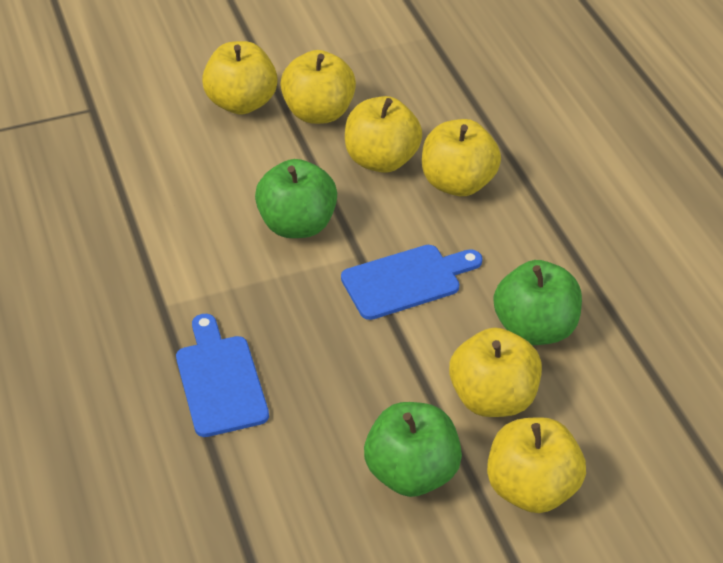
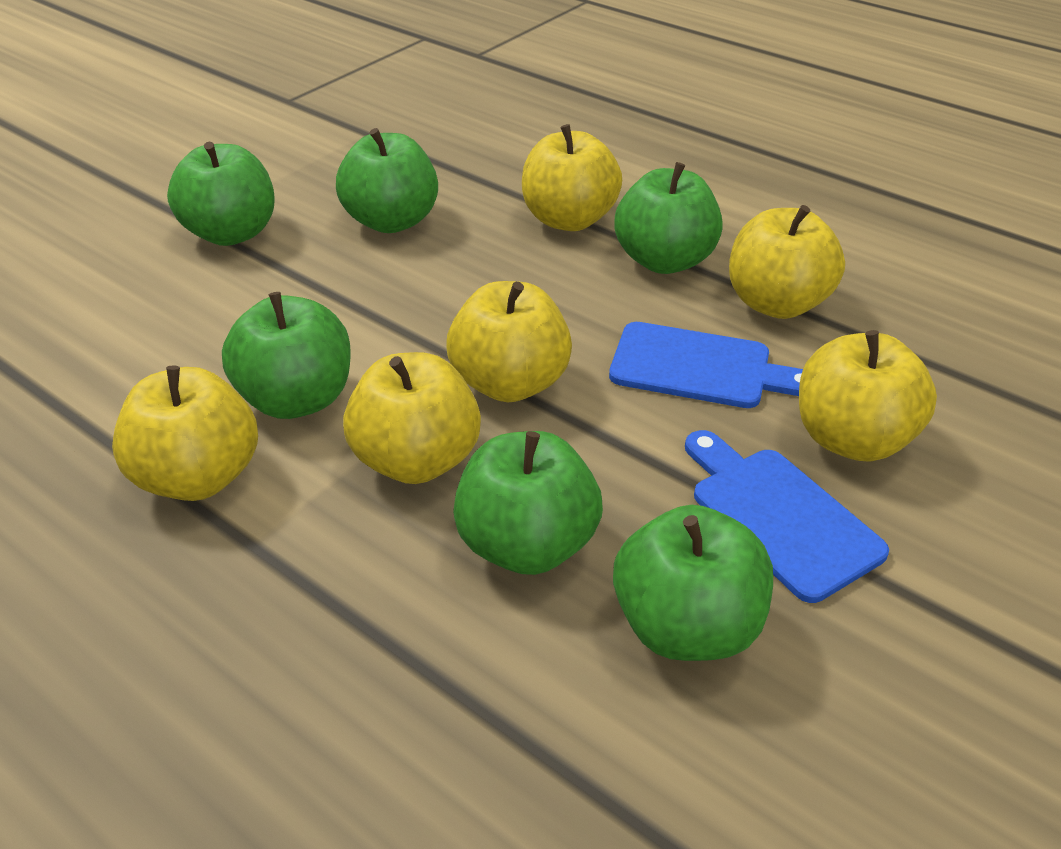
green apple: 3 -> 6

